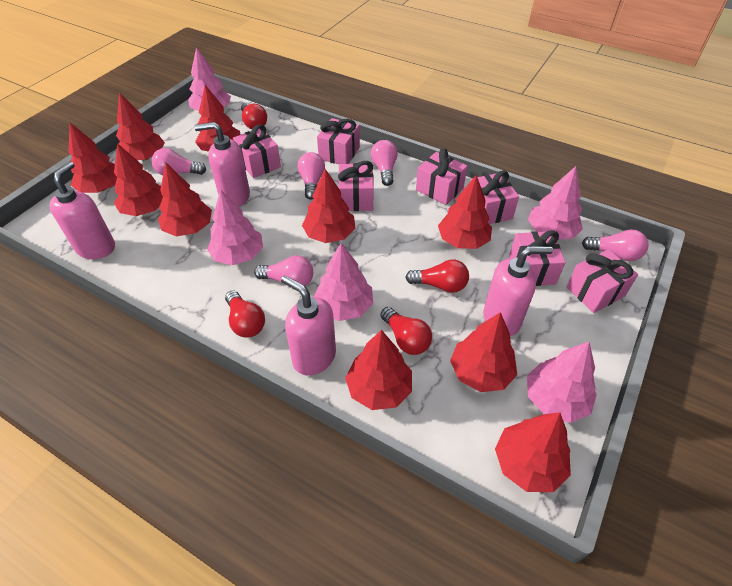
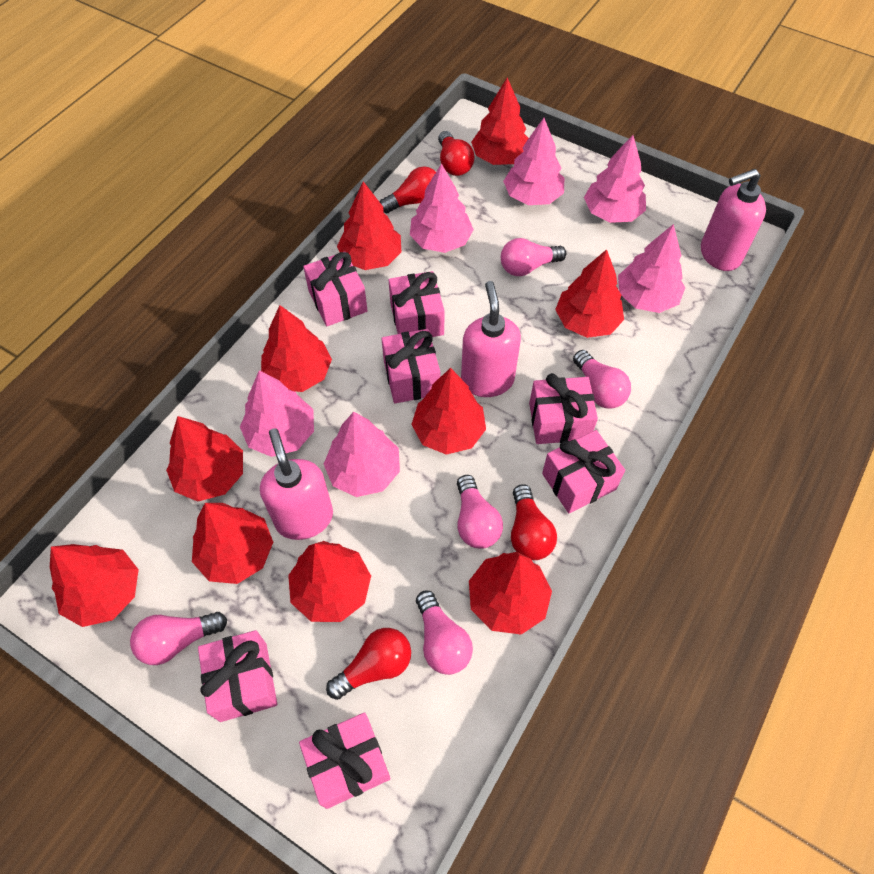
pink soap dispenser: 4 -> 3
pink tree: 5 -> 6

